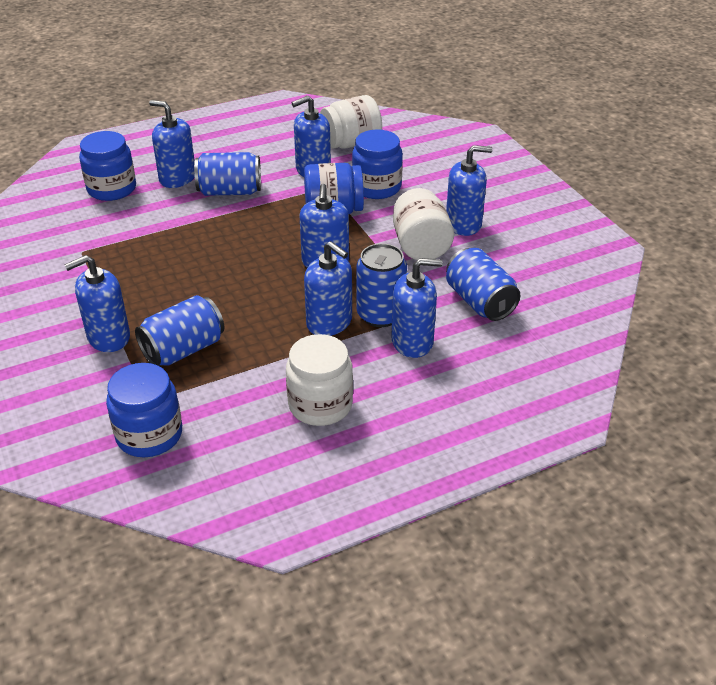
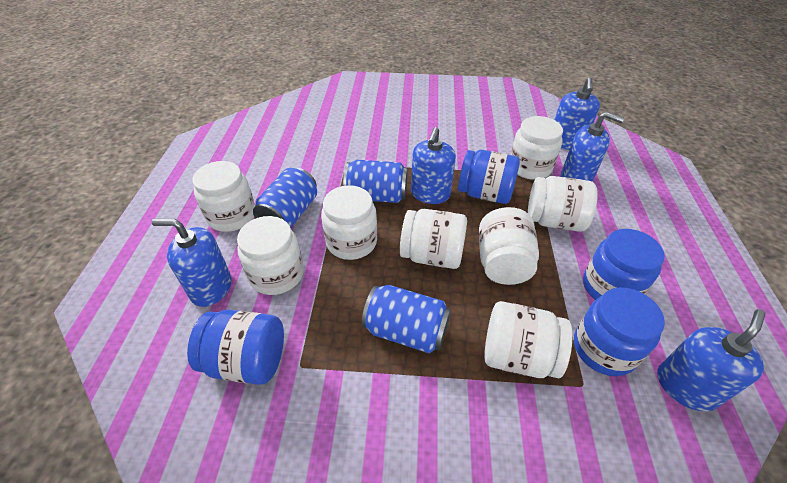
blue can: 4 -> 3
blue soap dispenser: 7 -> 5
white jar: 3 -> 8

